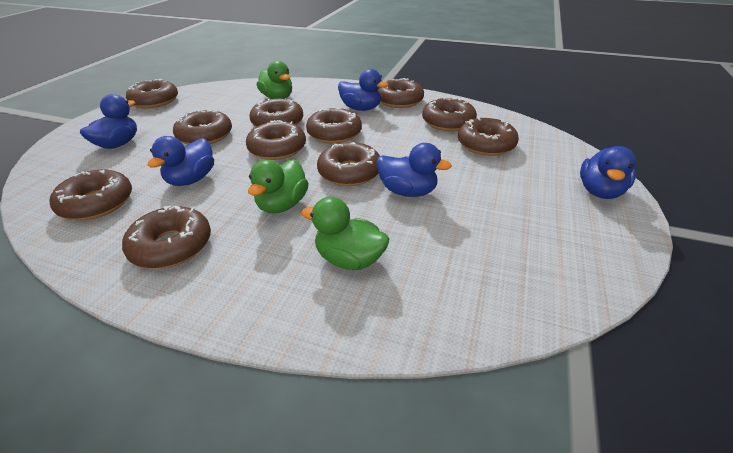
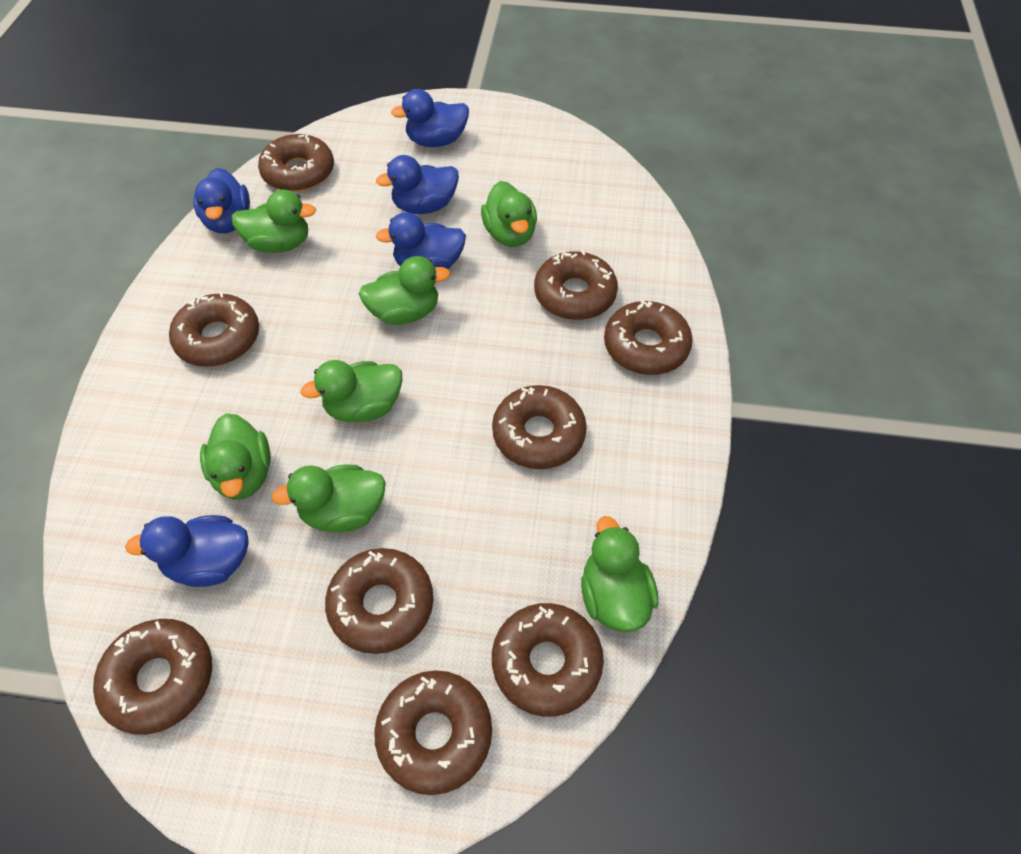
brown donut: 11 -> 9
green duck: 3 -> 7

